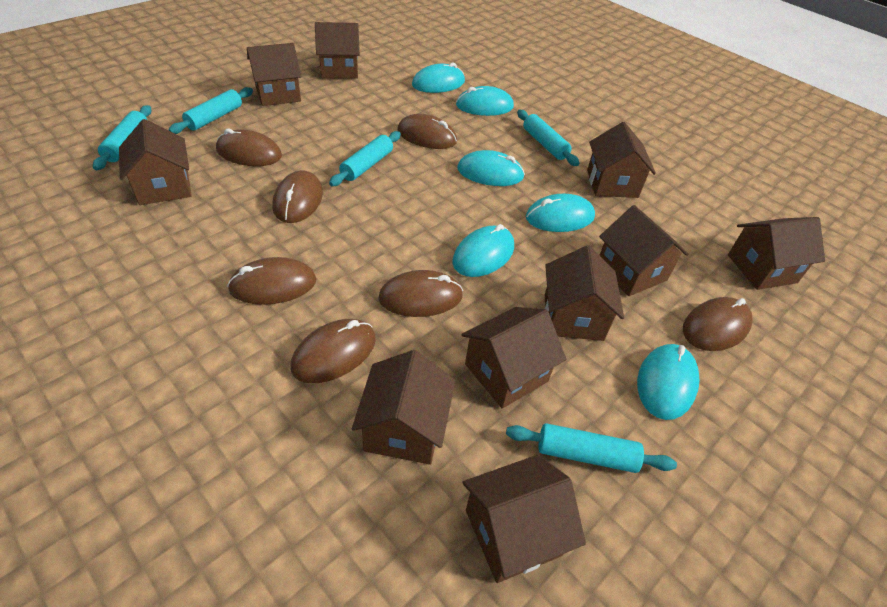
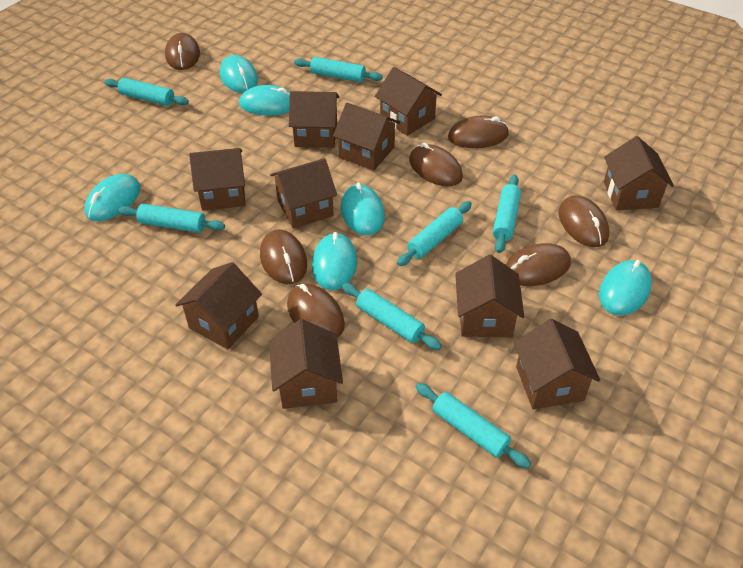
turquoise rolling pin: 5 -> 7

